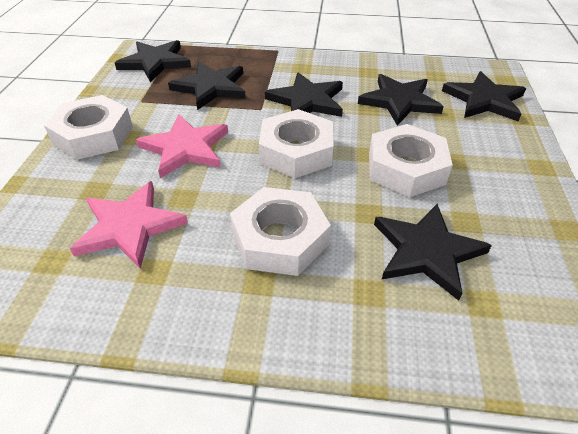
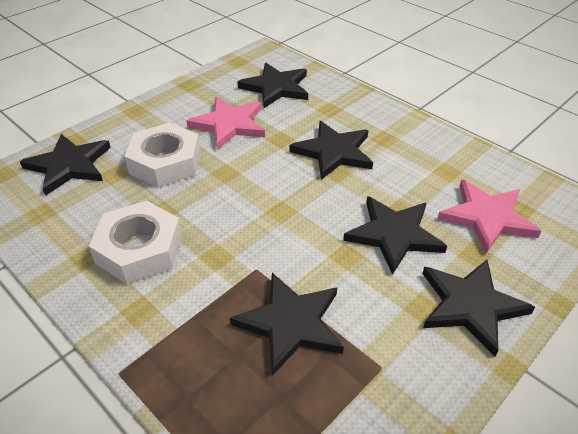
white nut: 4 -> 2

